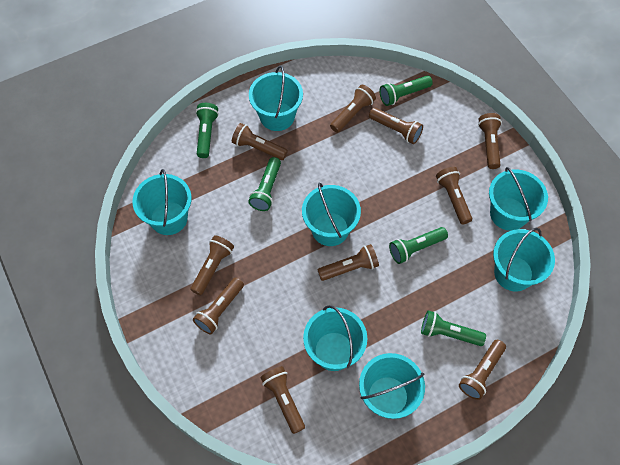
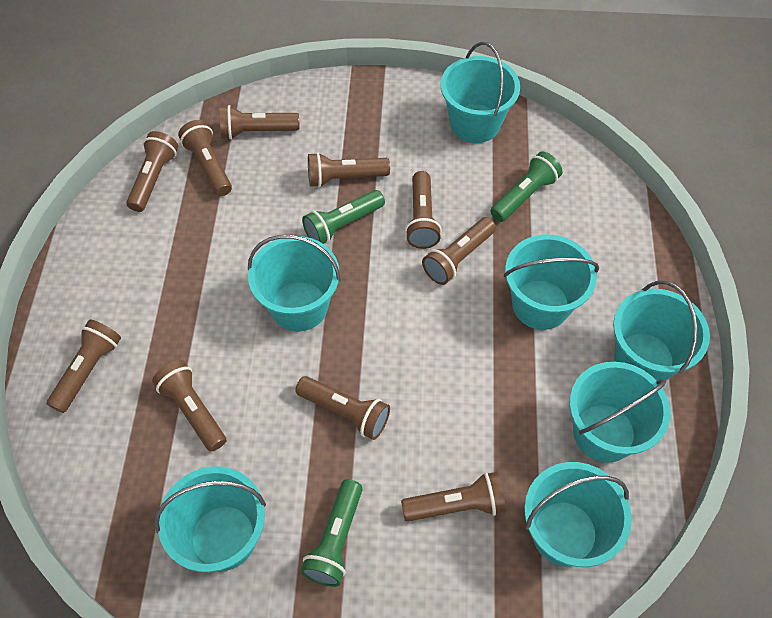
green flashlight: 5 -> 3

